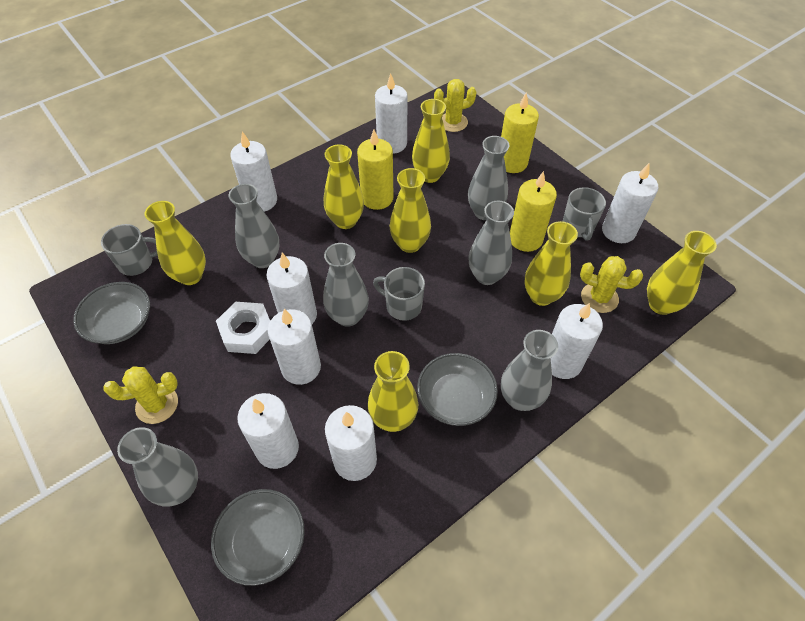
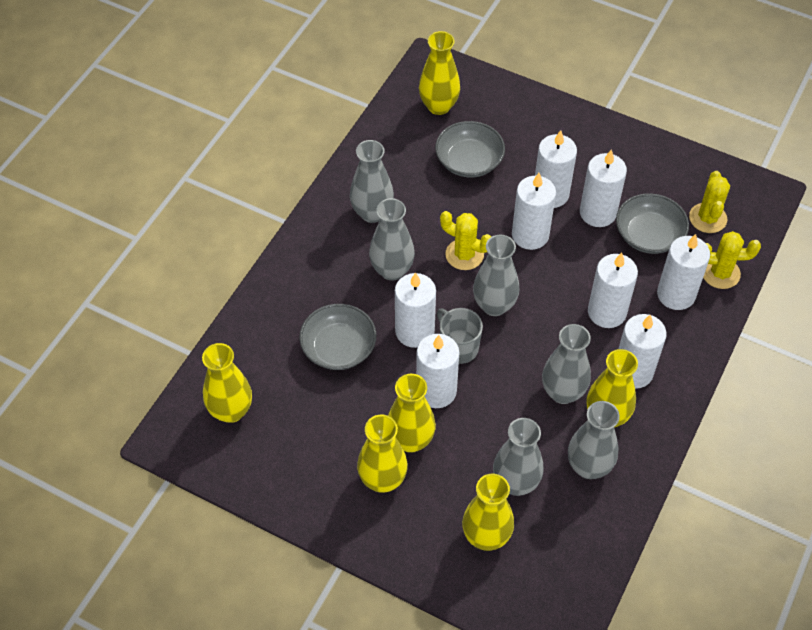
grey mug: 3 -> 1
white nut: 1 -> 0
yellow candle: 3 -> 0
yellow vase: 7 -> 6

